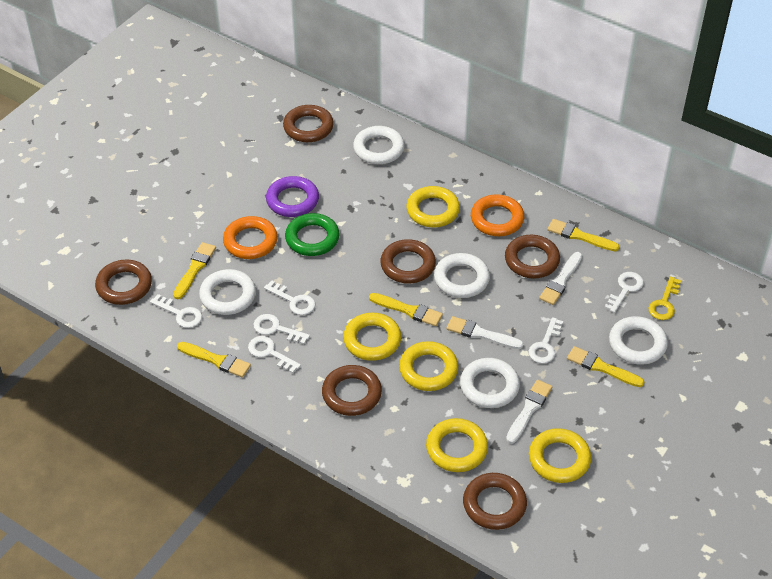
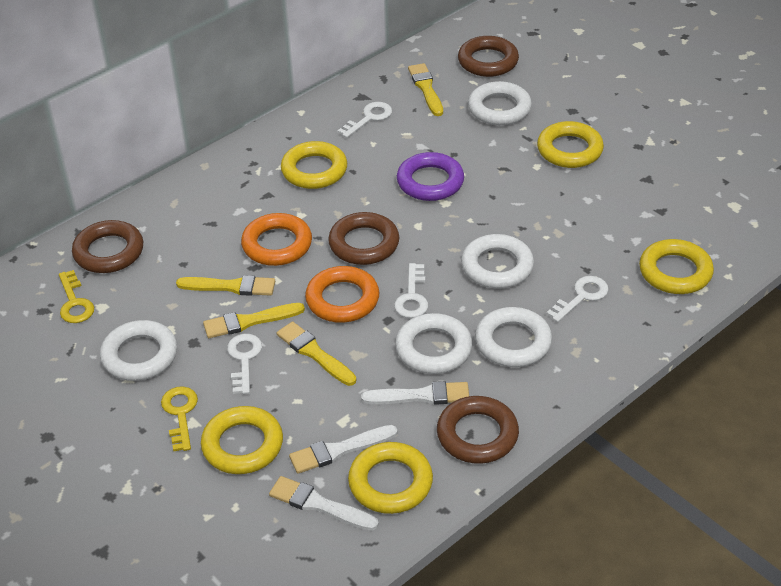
brown ring: 6 -> 4
green ring: 1 -> 0
white key: 6 -> 4
yellow brush: 5 -> 4
yellow key: 1 -> 2

